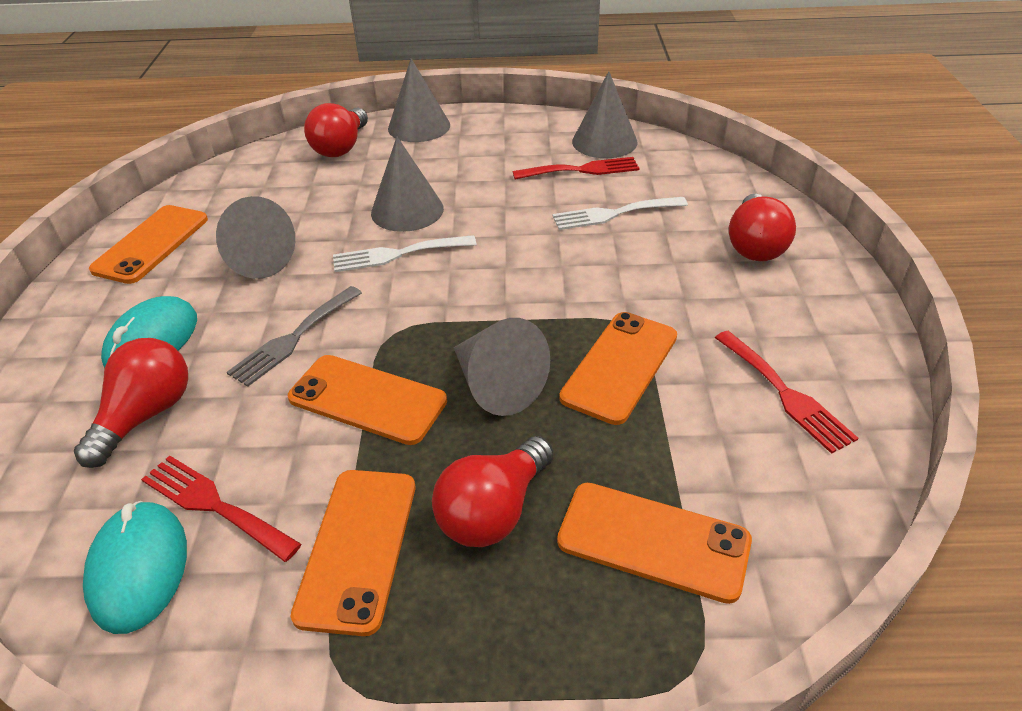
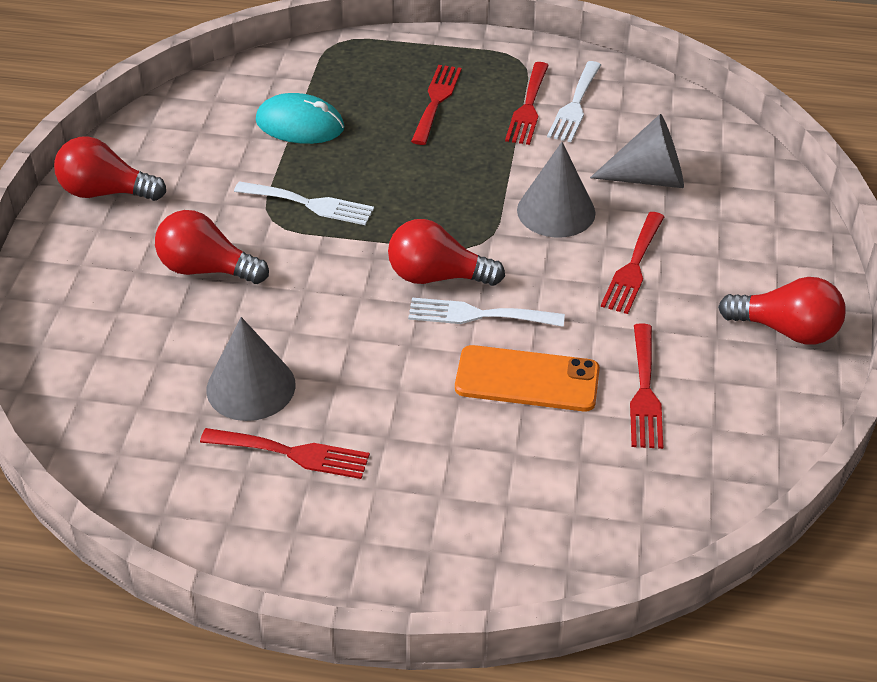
grey cone: 5 -> 3
grey fork: 1 -> 0
orange phone: 5 -> 1
red fork: 3 -> 5
turquoise mouse: 2 -> 1
white fork: 2 -> 3

